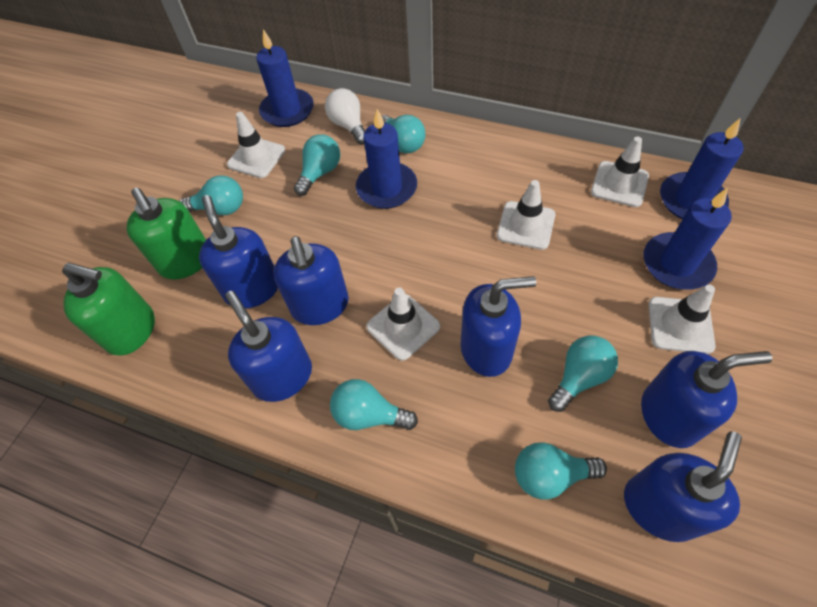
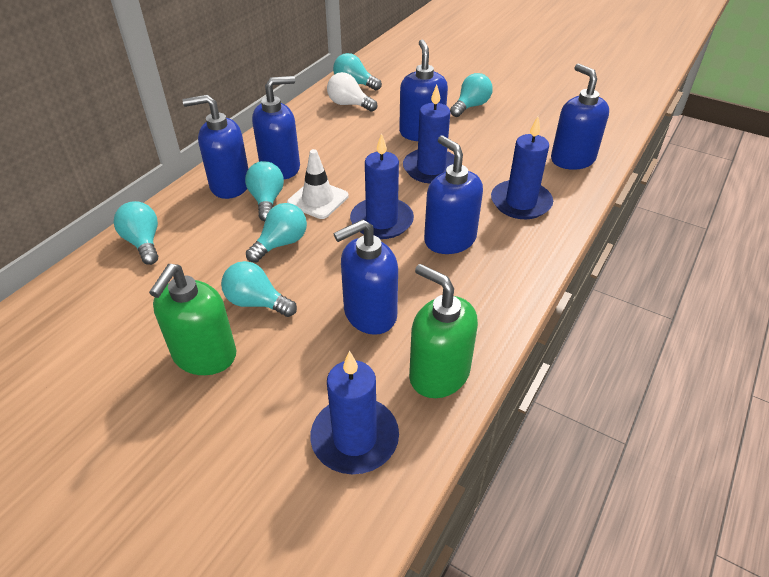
white traffic cone: 5 -> 1

